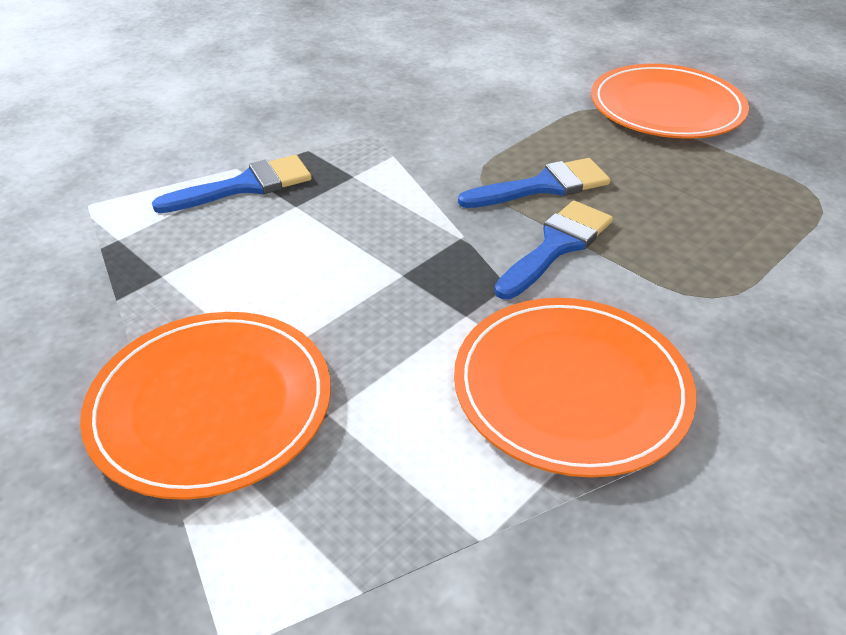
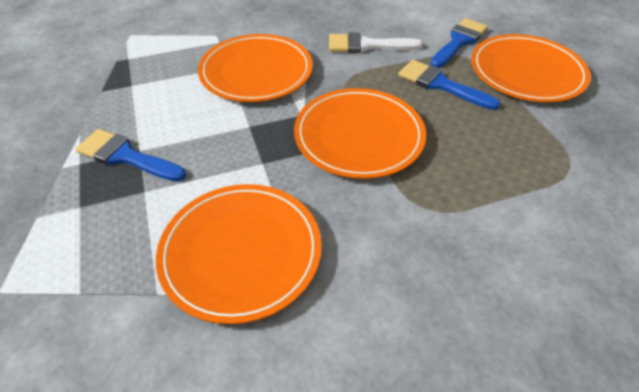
orange plate: 3 -> 4
white brush: 0 -> 1

